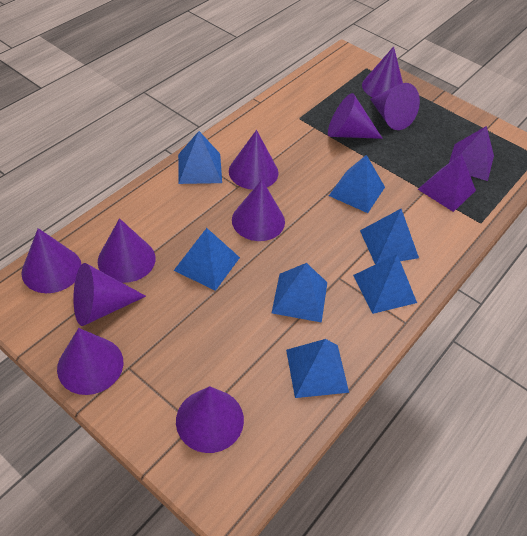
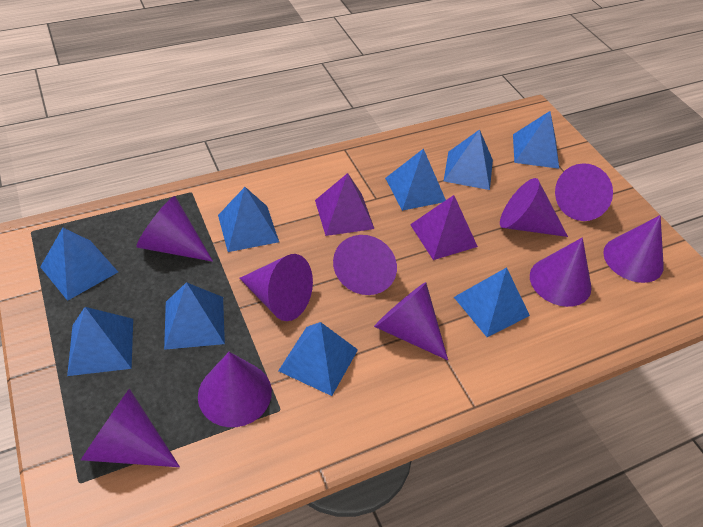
blue pyramid: 7 -> 9

